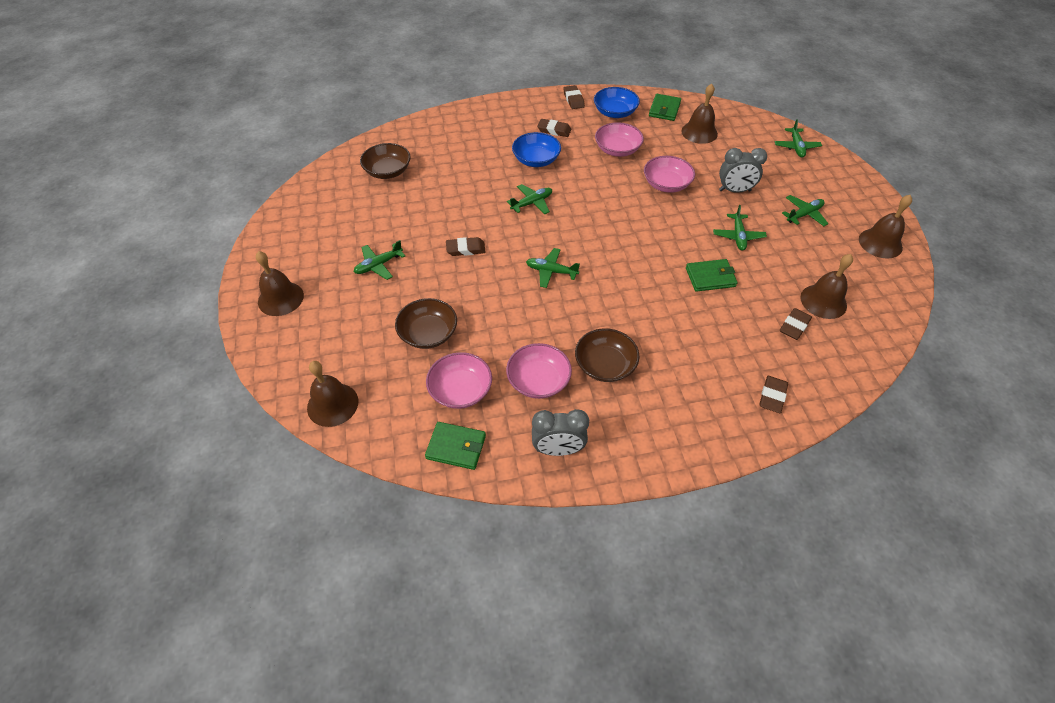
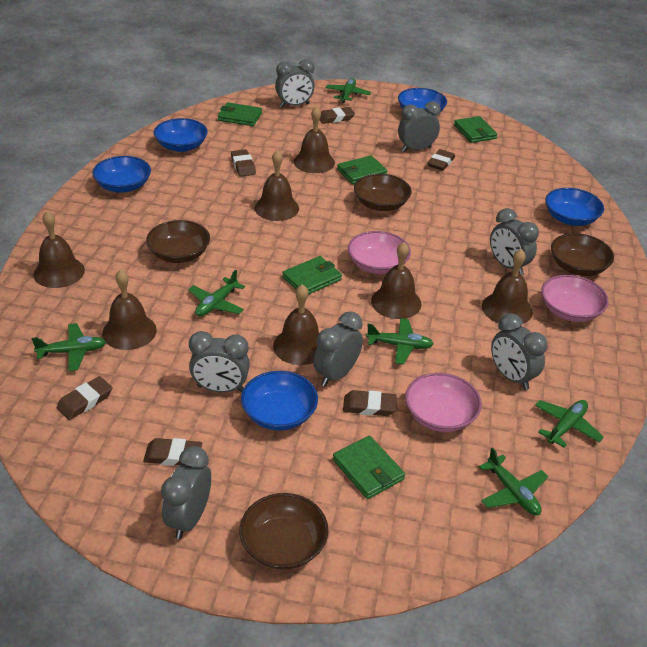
blue bowl: 2 -> 5
brown bell: 5 -> 7
brown bowl: 3 -> 4
brown eraser: 5 -> 6
green wallet: 3 -> 5
grey clock: 2 -> 7
pink bowl: 4 -> 3

